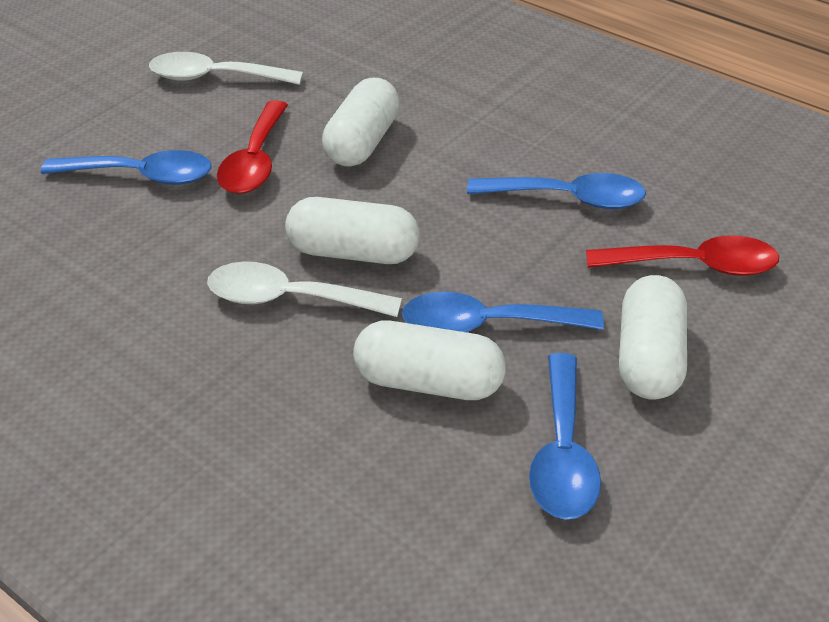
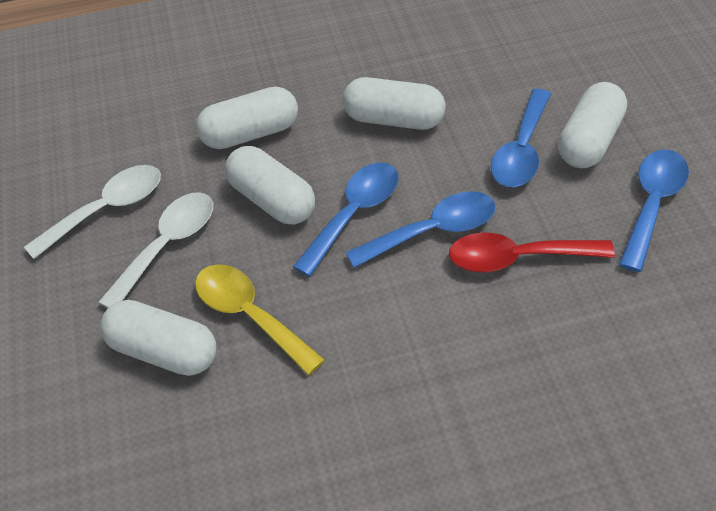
red spoon: 2 -> 1
white capsule: 4 -> 5
yellow spoon: 0 -> 1

